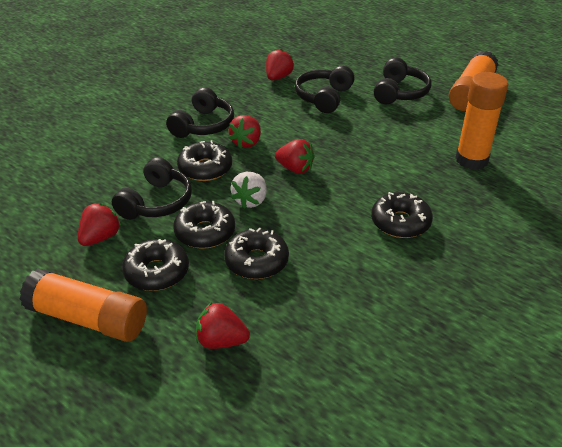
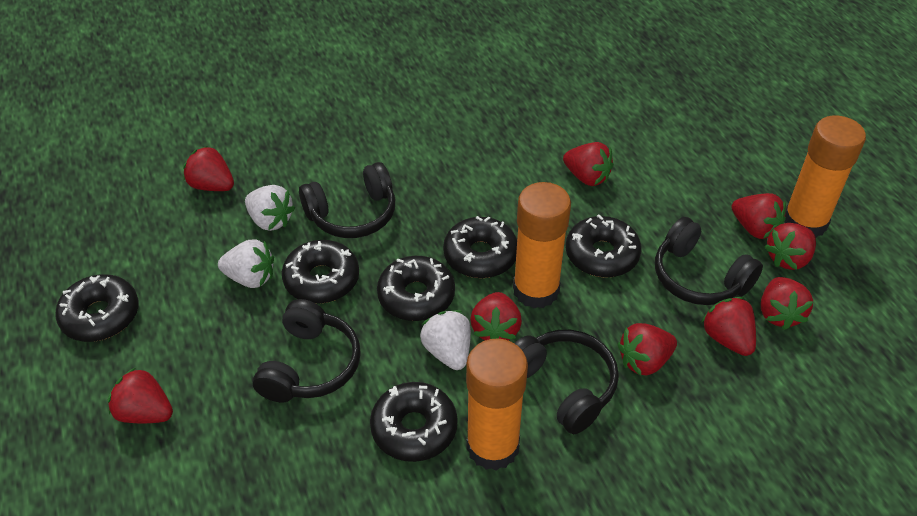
black donut: 5 -> 6
red strawberry: 5 -> 9
white strawberry: 1 -> 3

